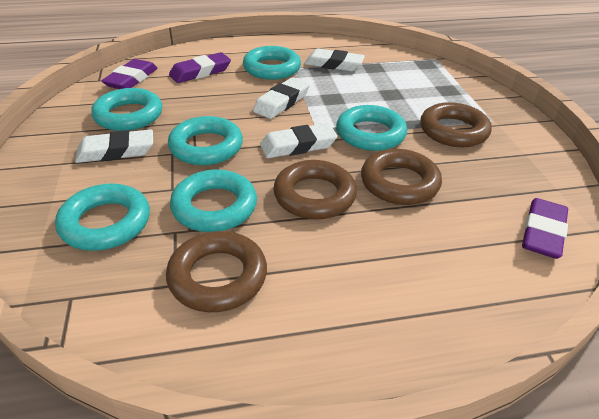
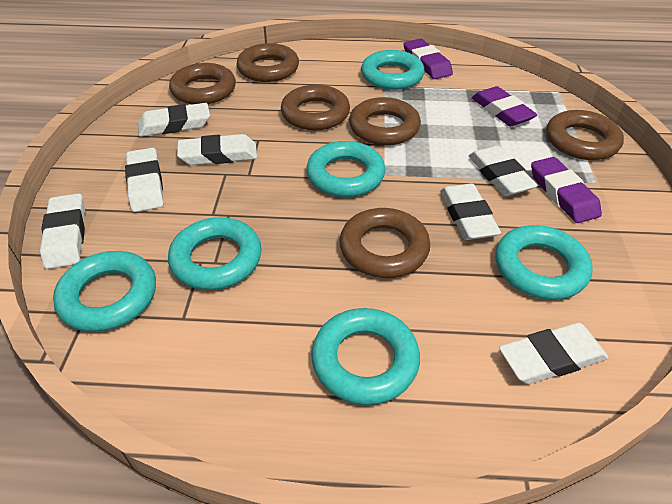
brown ring: 4 -> 6
white eraser: 4 -> 7

